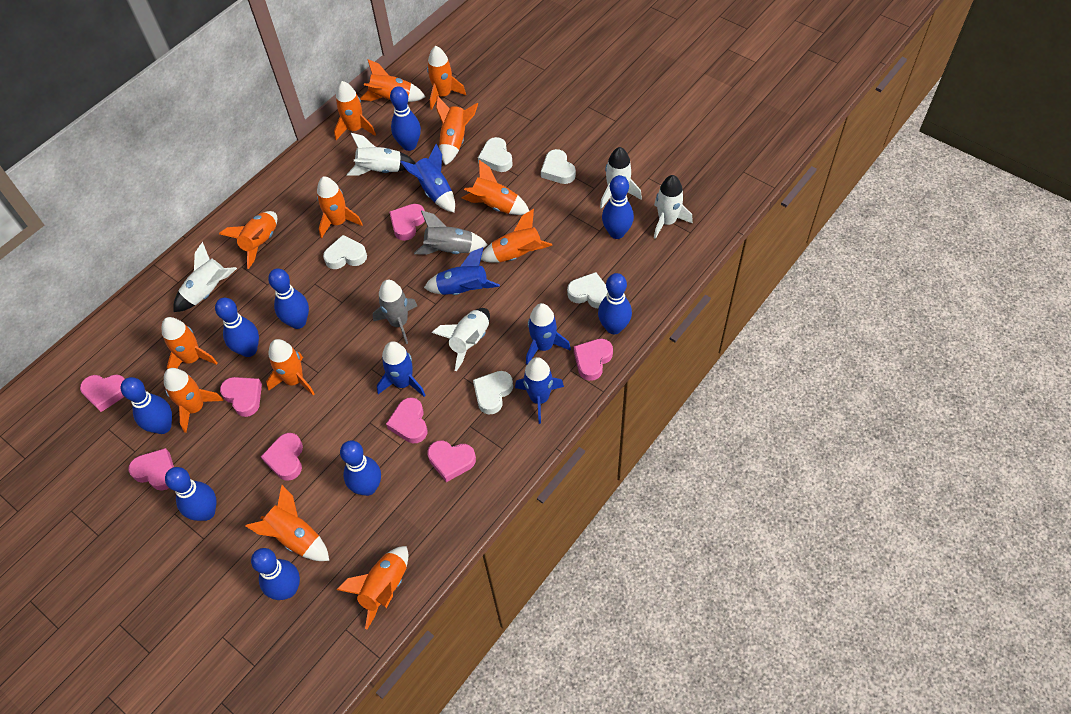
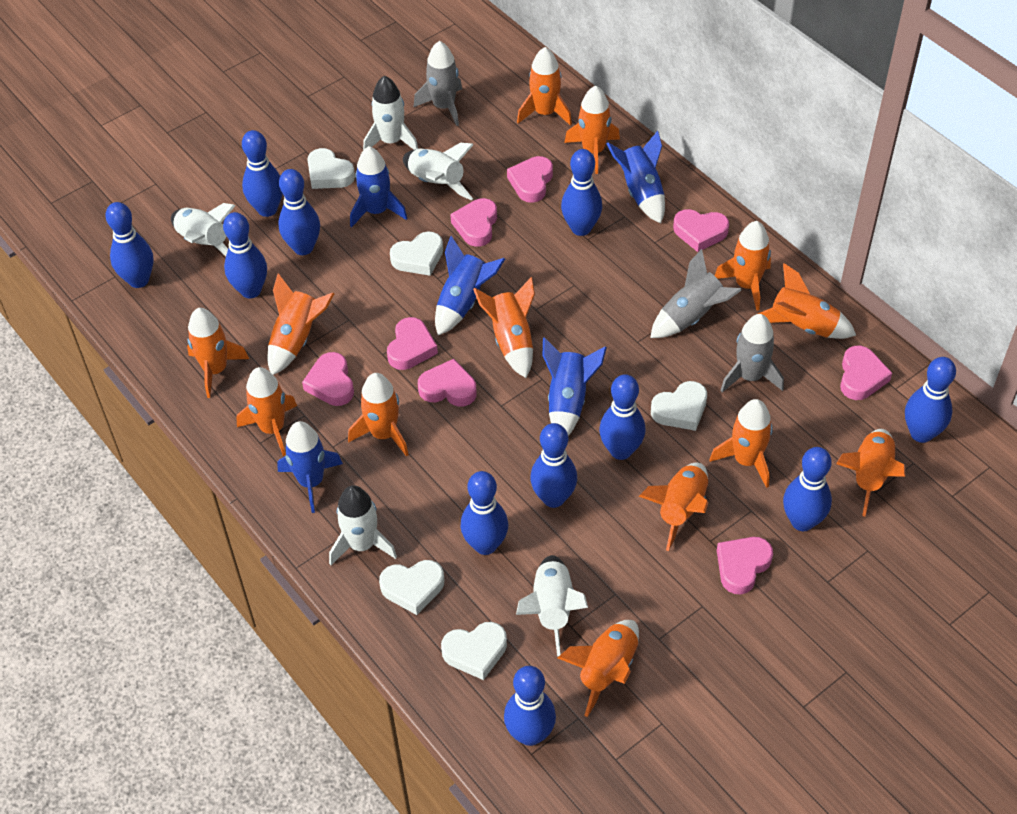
blue bowling pin: 9 -> 11
grey rocket: 2 -> 3

